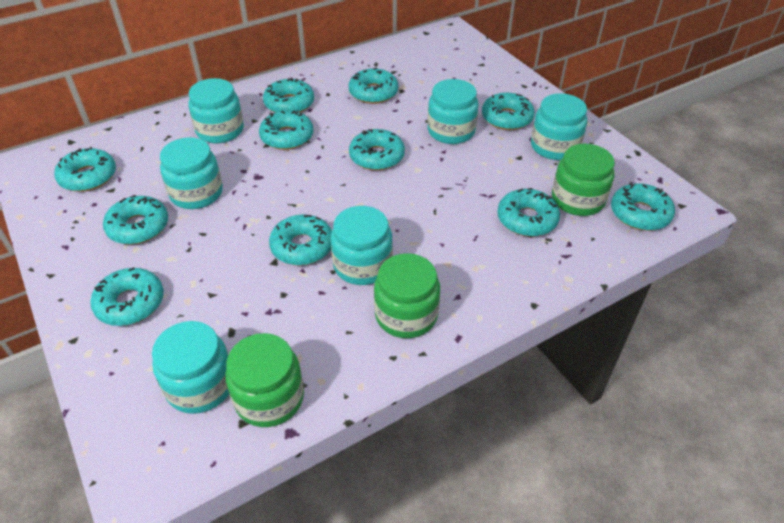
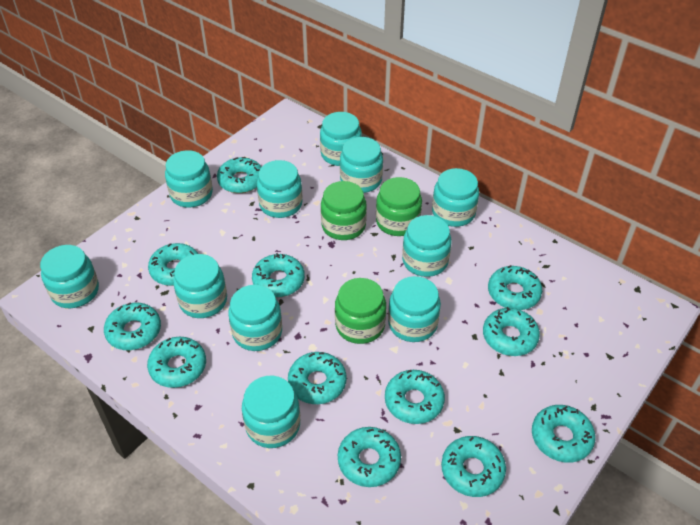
turquoise donut: 11 -> 12
turquoise jar: 6 -> 11

